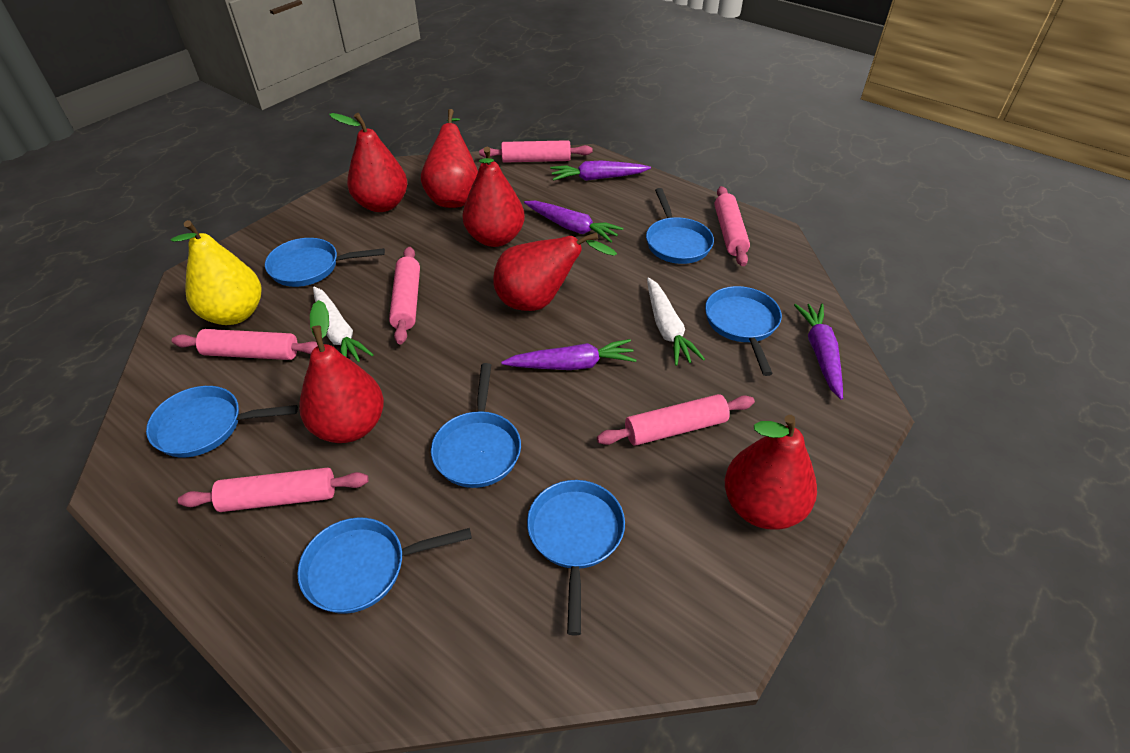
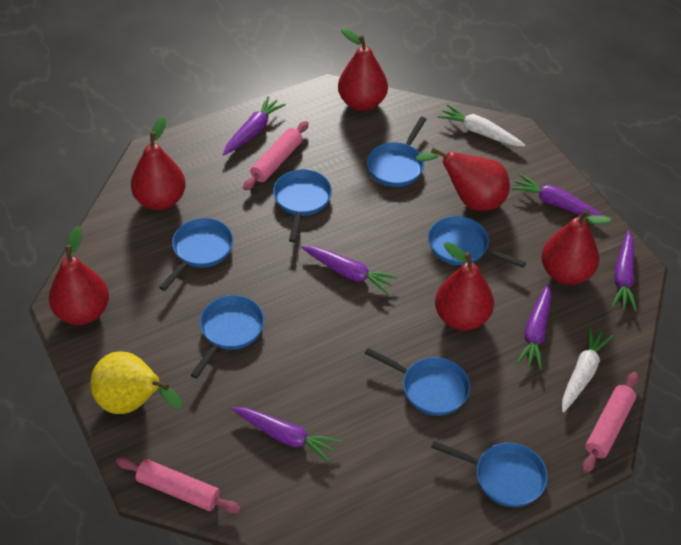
pink rolling pin: 6 -> 3
purple carrot: 4 -> 6

